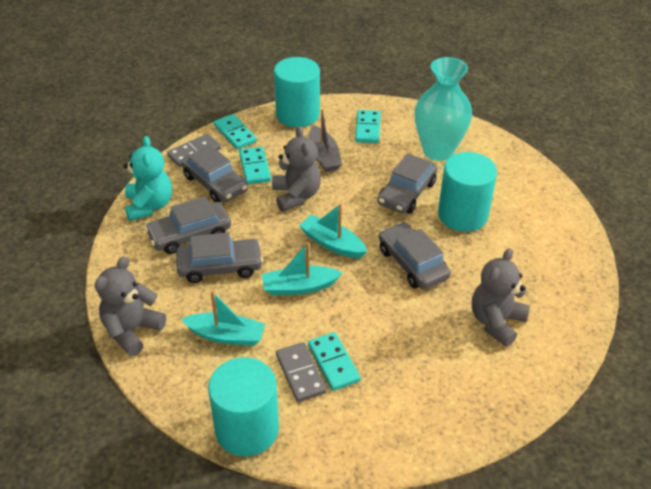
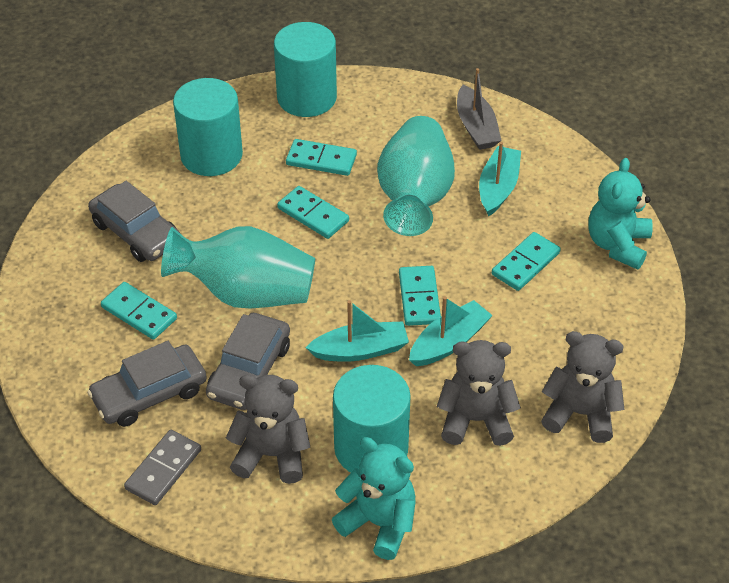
grey car: 5 -> 3
grey domino: 2 -> 1
turquoise domino: 4 -> 5
turquoise teddy bear: 1 -> 2
turquoise vase: 1 -> 2

